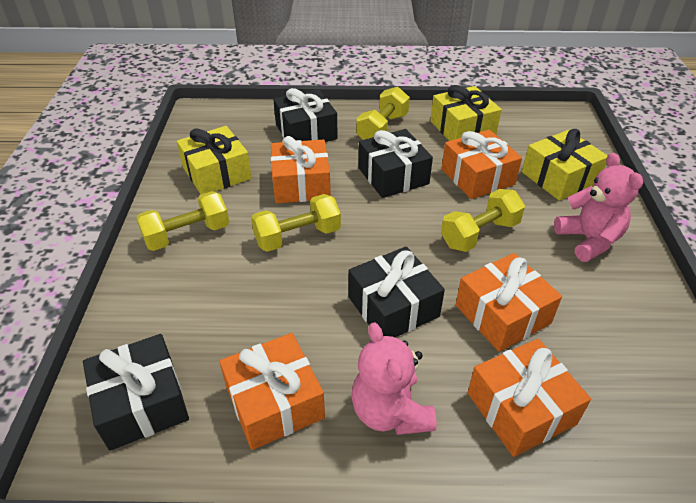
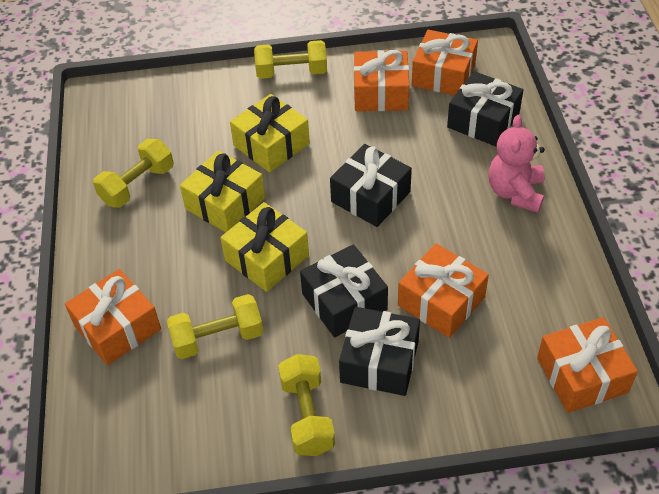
pink teddy bear: 2 -> 1

